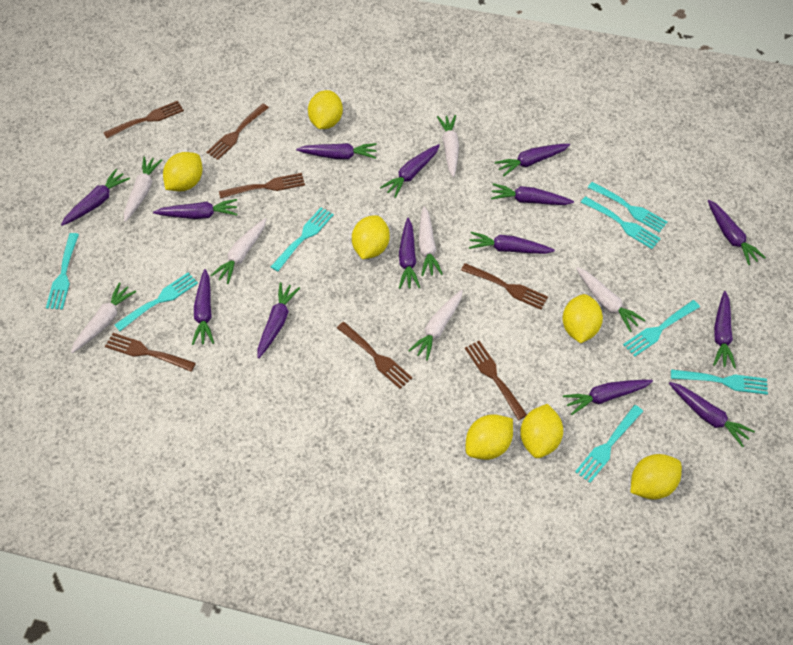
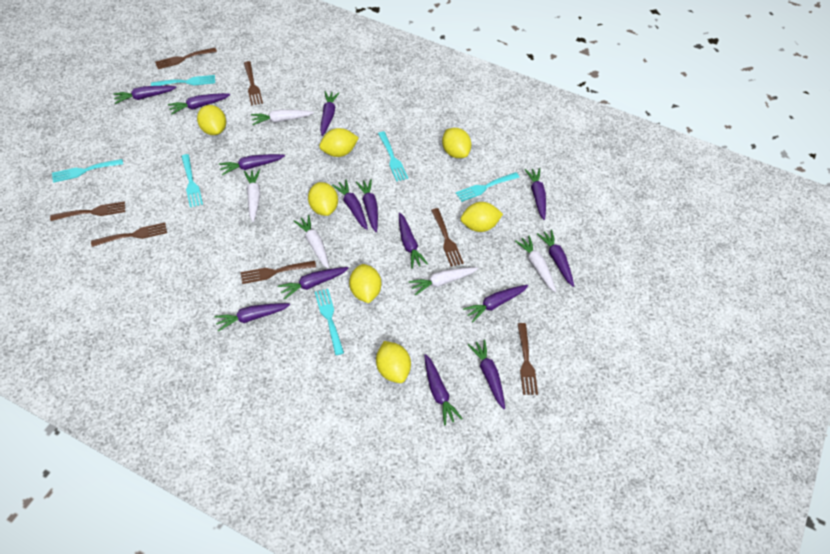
turquoise fork: 8 -> 6
white carrot: 7 -> 5

